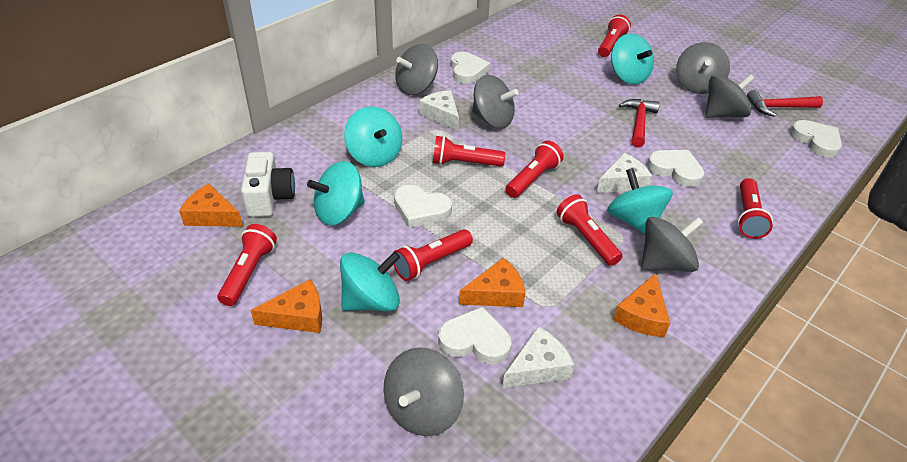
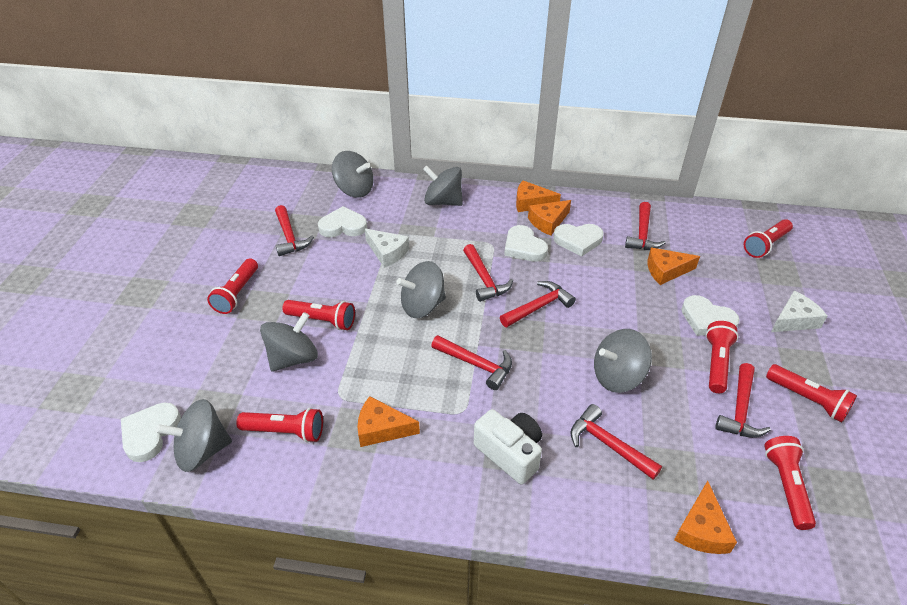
orange cheese: 4 -> 5
red hammer: 2 -> 7
turquoise spinning top: 5 -> 0
white cheese: 3 -> 2

